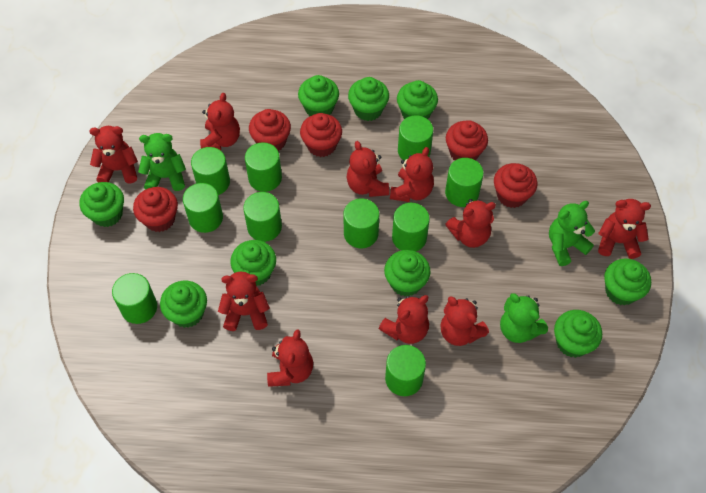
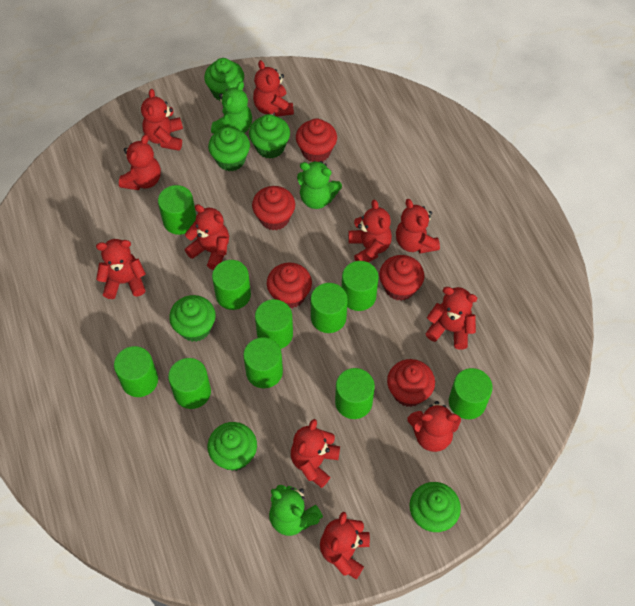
green cupcake: 9 -> 6
red teddy bear: 10 -> 11

